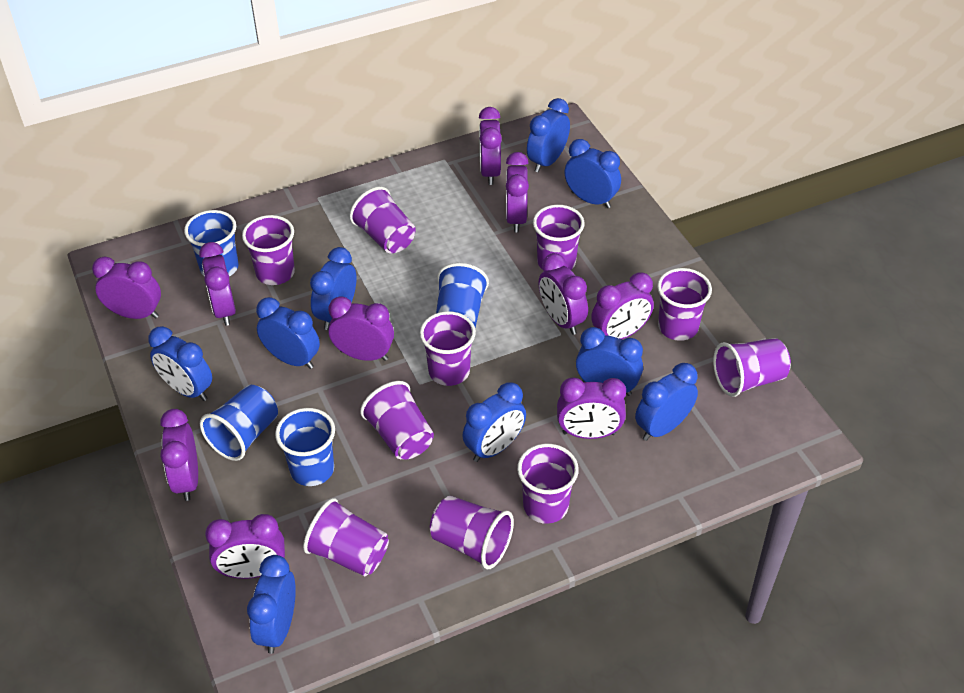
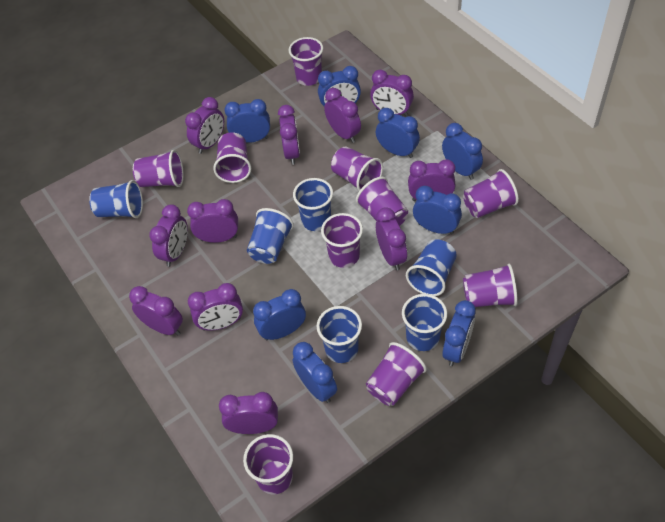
blue clock: 9 -> 8
blue cup: 4 -> 6
purple clock: 10 -> 11

